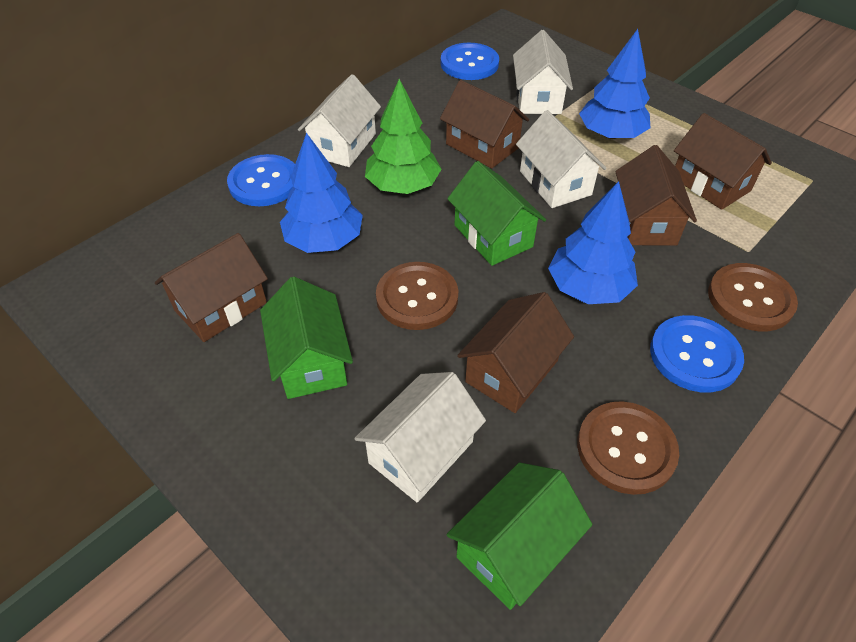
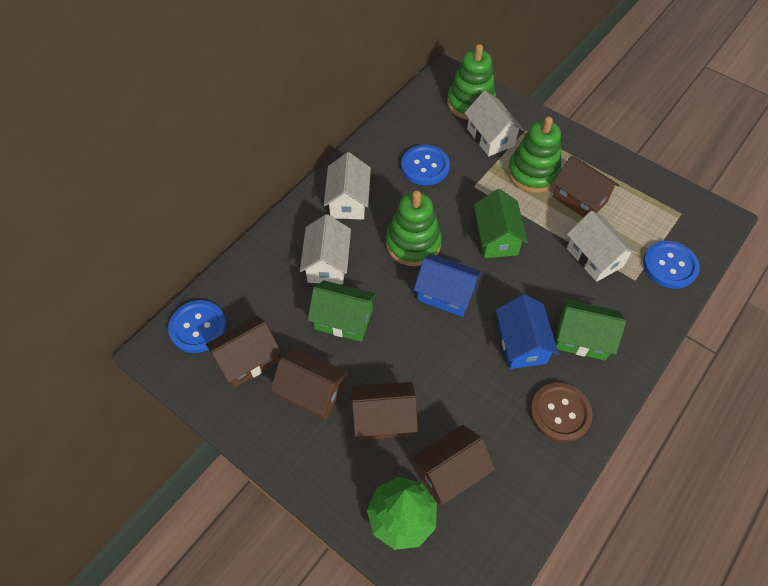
blue house: 0 -> 2
blue tree: 3 -> 0
brown button: 3 -> 1
green stacking toy: 0 -> 3

